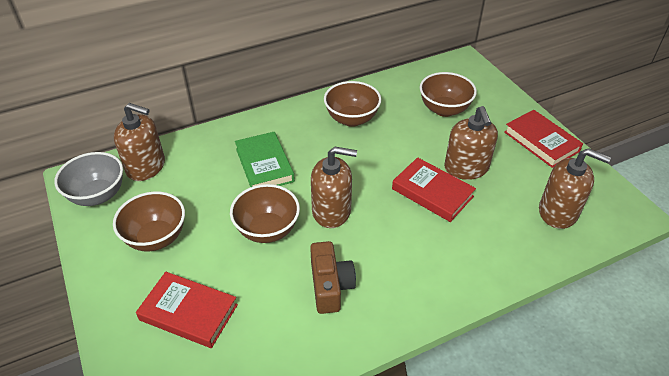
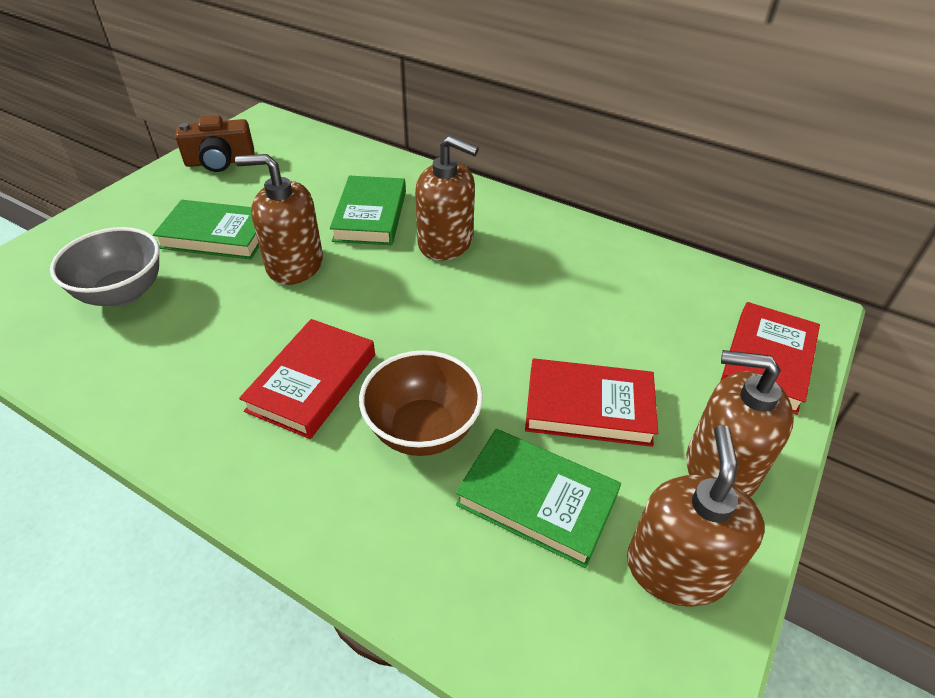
brown bowl: 4 -> 1
green book: 1 -> 3

